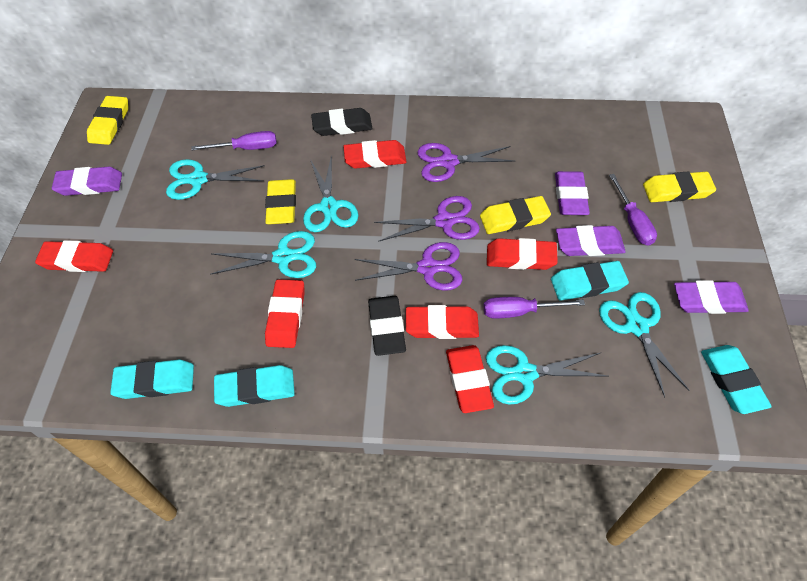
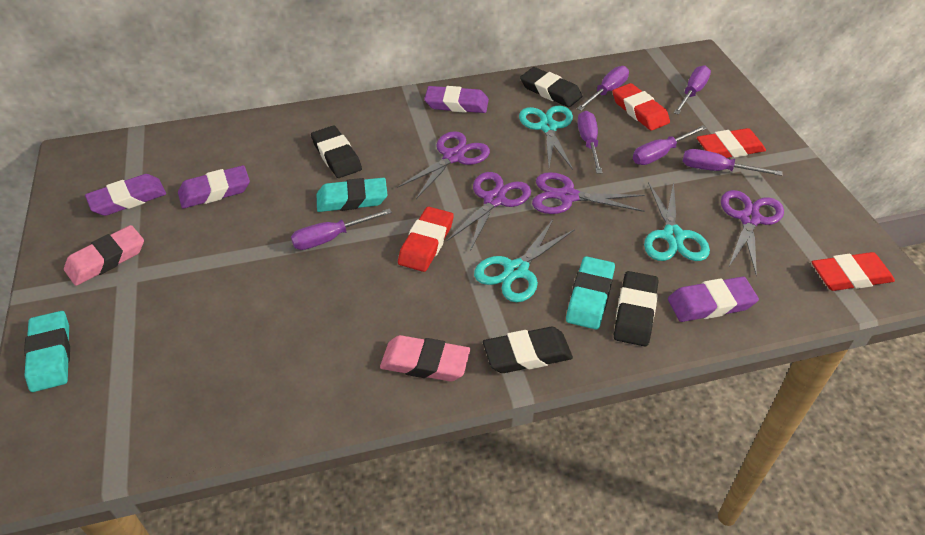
black eraser: 2 -> 4
pink eraser: 0 -> 2
purple scissors: 3 -> 4
purple screwdriver: 3 -> 6
red eraser: 6 -> 4
turquoise eraser: 4 -> 3
turquoise scissors: 5 -> 3
yellow eraser: 4 -> 0

